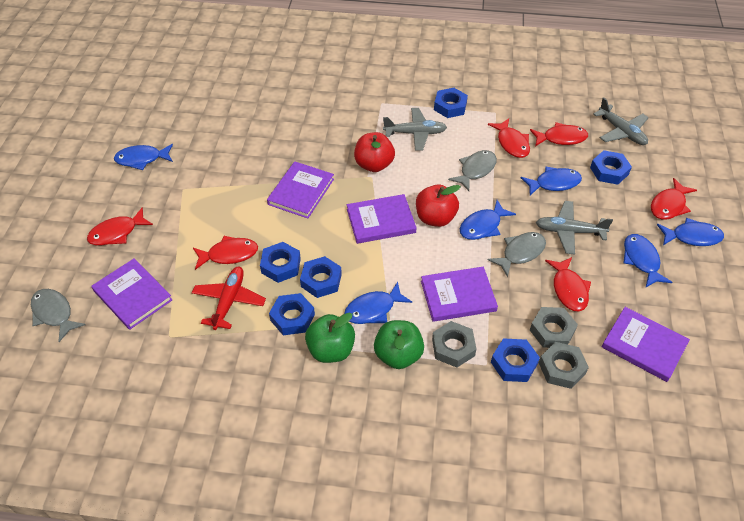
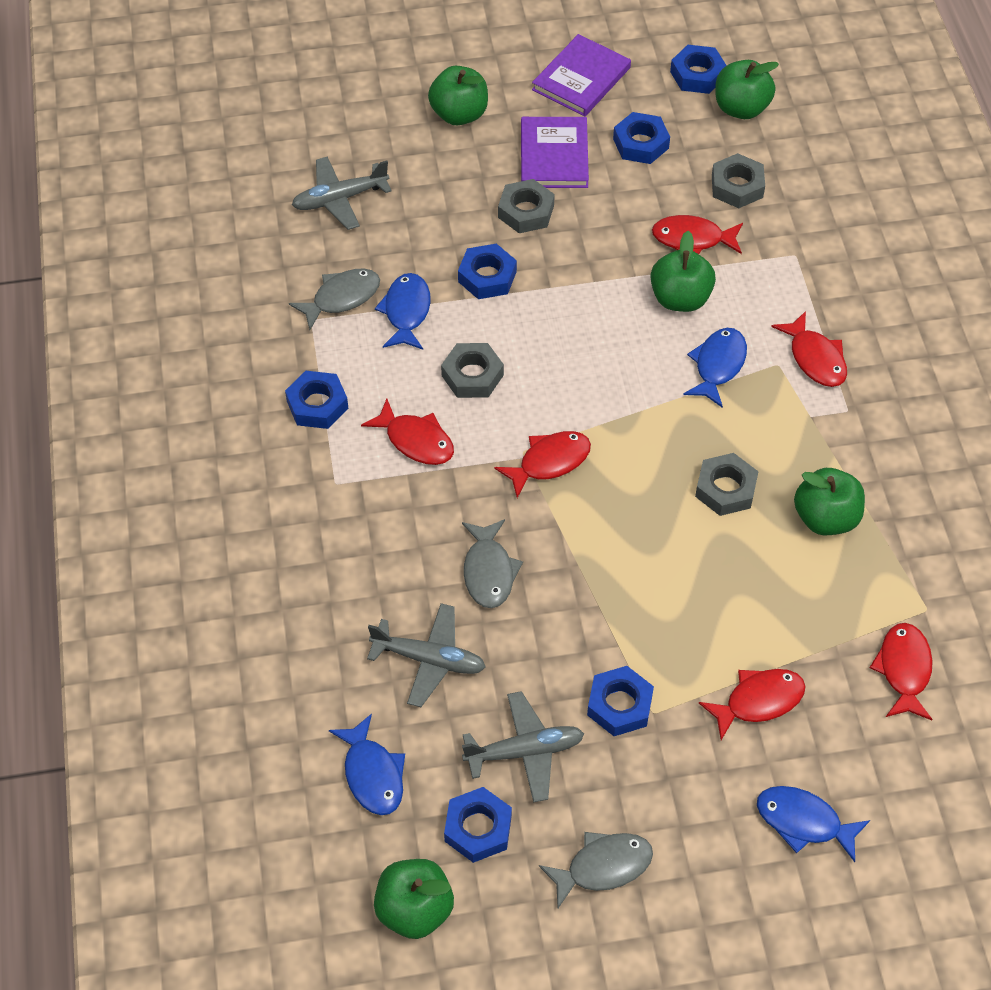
blue fish: 6 -> 4
green apple: 2 -> 5
grey nut: 3 -> 4
purple book: 5 -> 2
red apple: 2 -> 0
red plane: 1 -> 0

